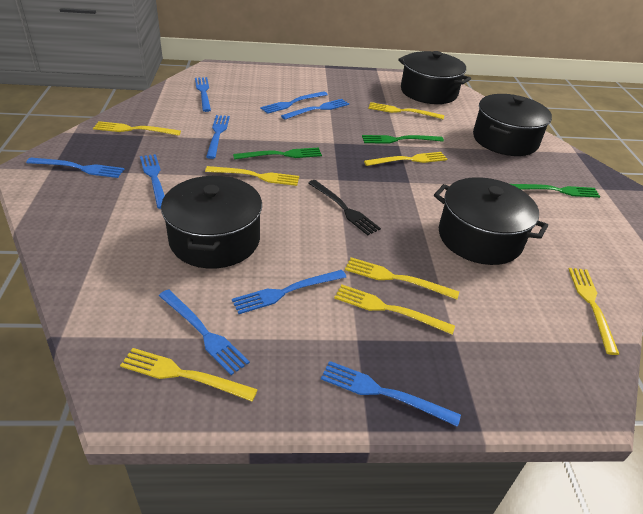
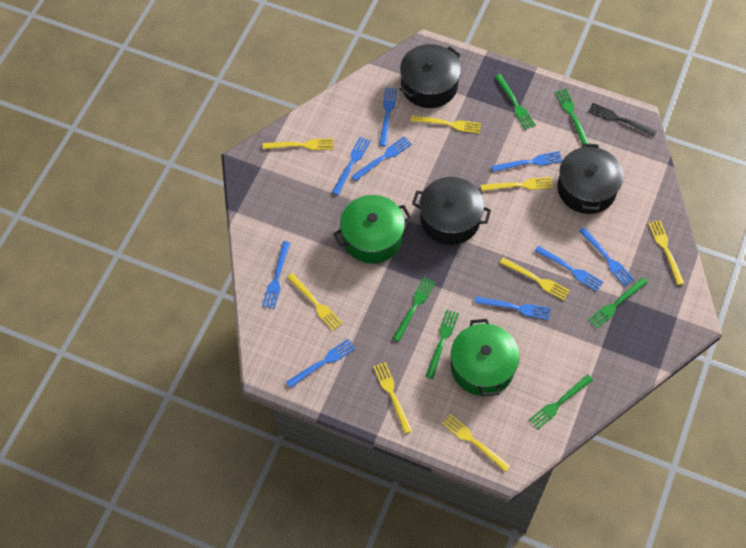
black pot: 4 -> 3
green fork: 3 -> 6
green pot: 0 -> 2

